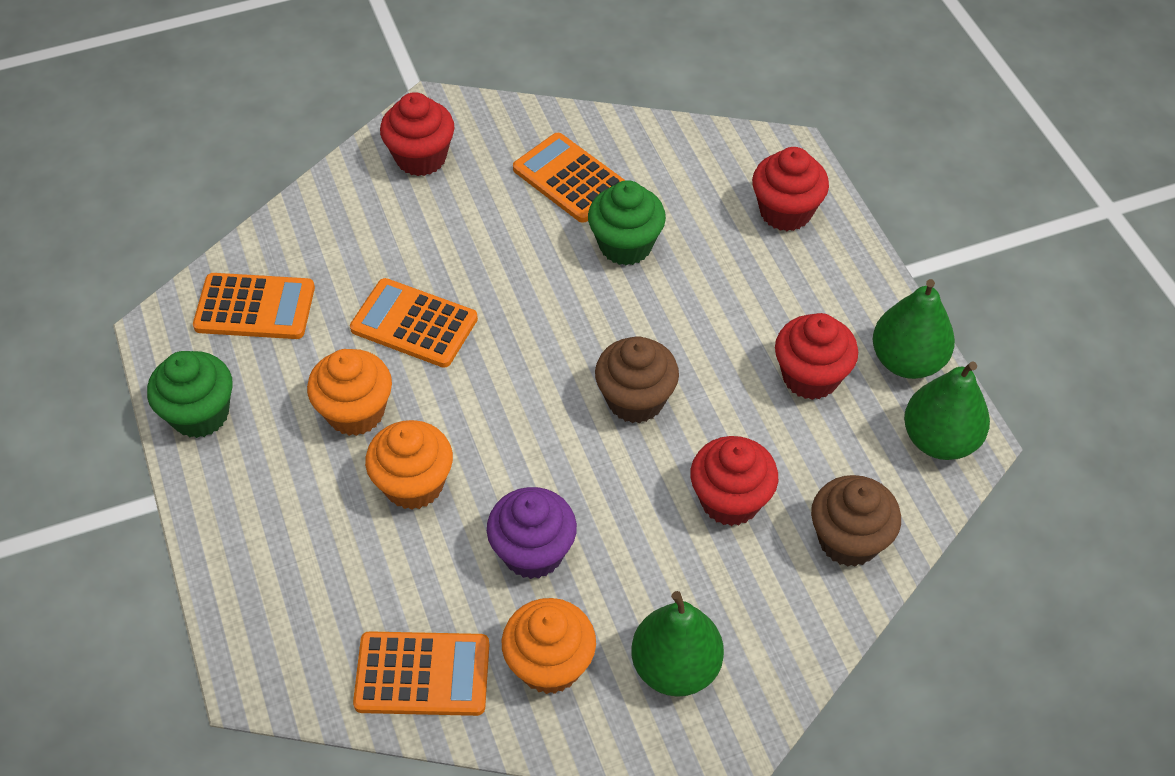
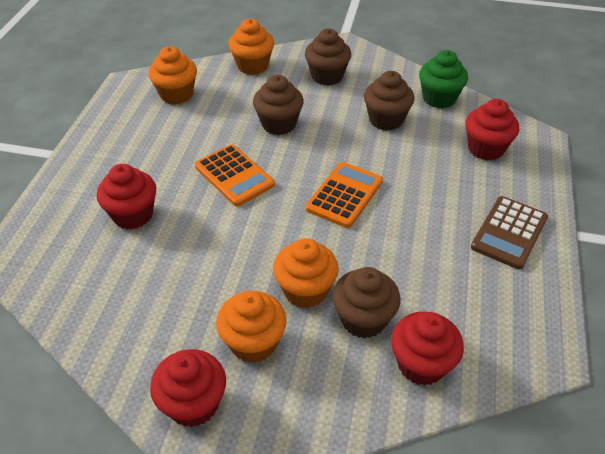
brown calculator: 0 -> 1
brown cupcake: 2 -> 4
green cupcake: 2 -> 1
green pear: 3 -> 0
orange calculator: 4 -> 2
orange cupcake: 3 -> 4
purple cupcake: 1 -> 0

